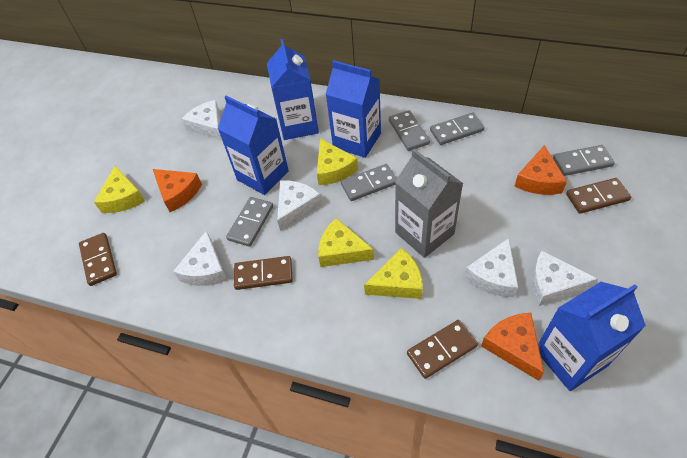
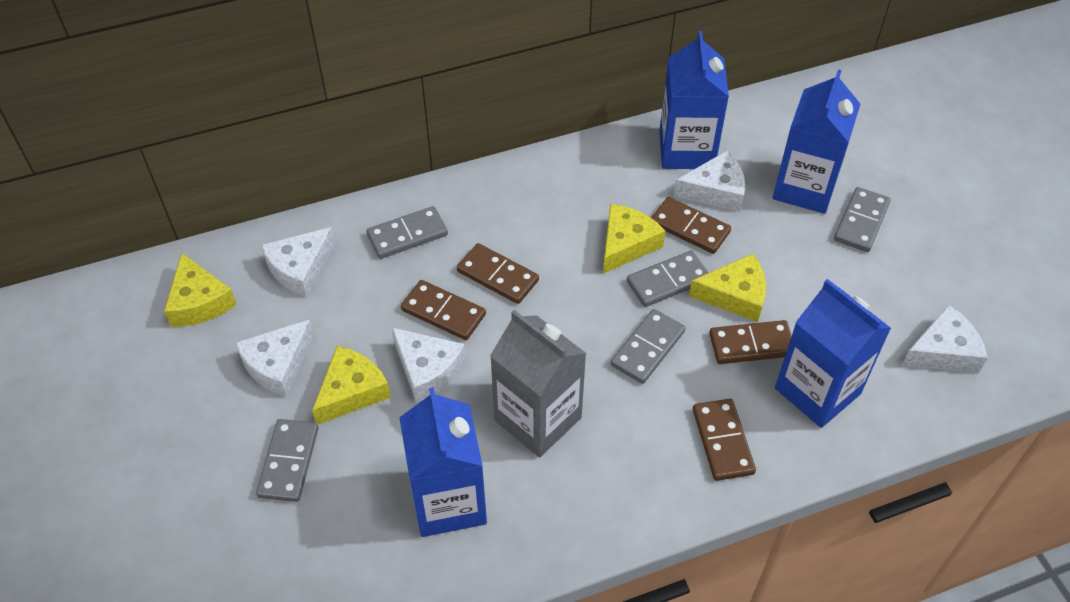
brown domino: 4 -> 5
orange cheese: 3 -> 0

